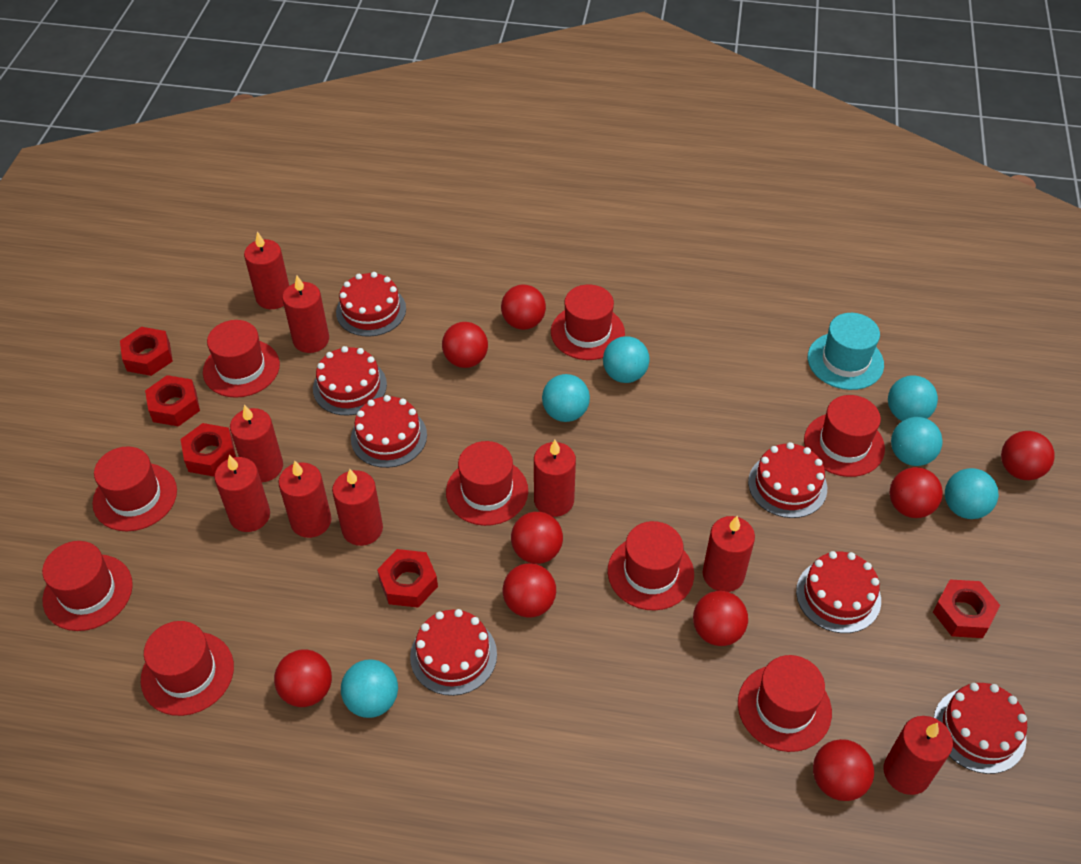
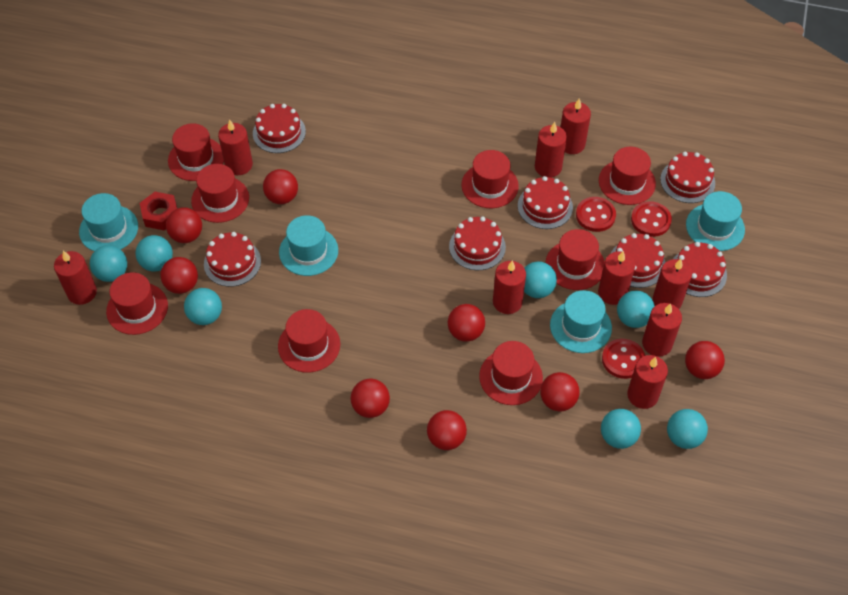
red ball: 9 -> 8
red button: 0 -> 3
red hat: 9 -> 8
red nut: 5 -> 1
turquoise ball: 6 -> 7
turquoise hat: 1 -> 4

